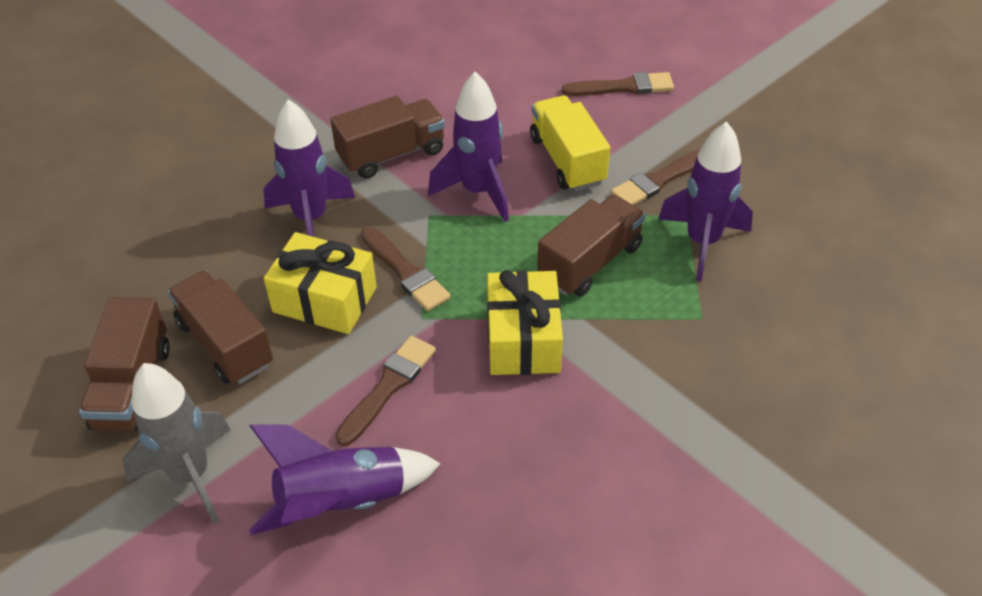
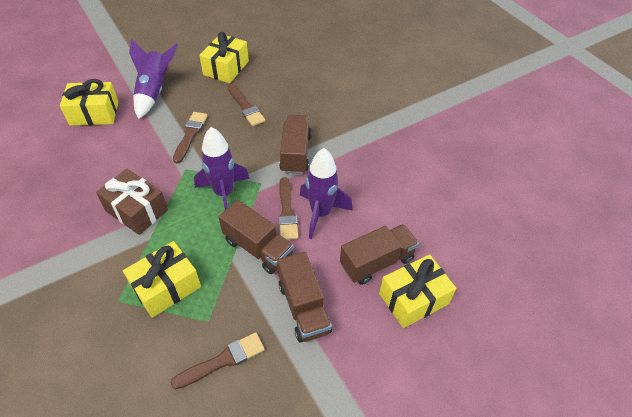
brown gift: 0 -> 1
grey rocket: 1 -> 0
purple rocket: 4 -> 3
yellow gift: 2 -> 4
yellow truck: 1 -> 0

